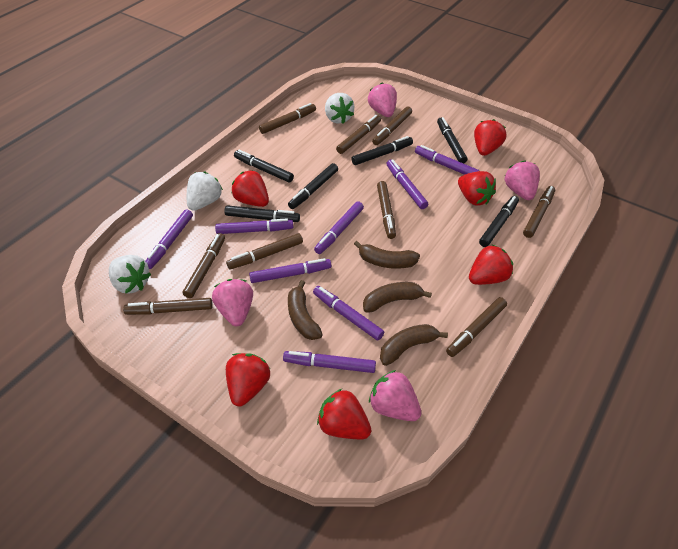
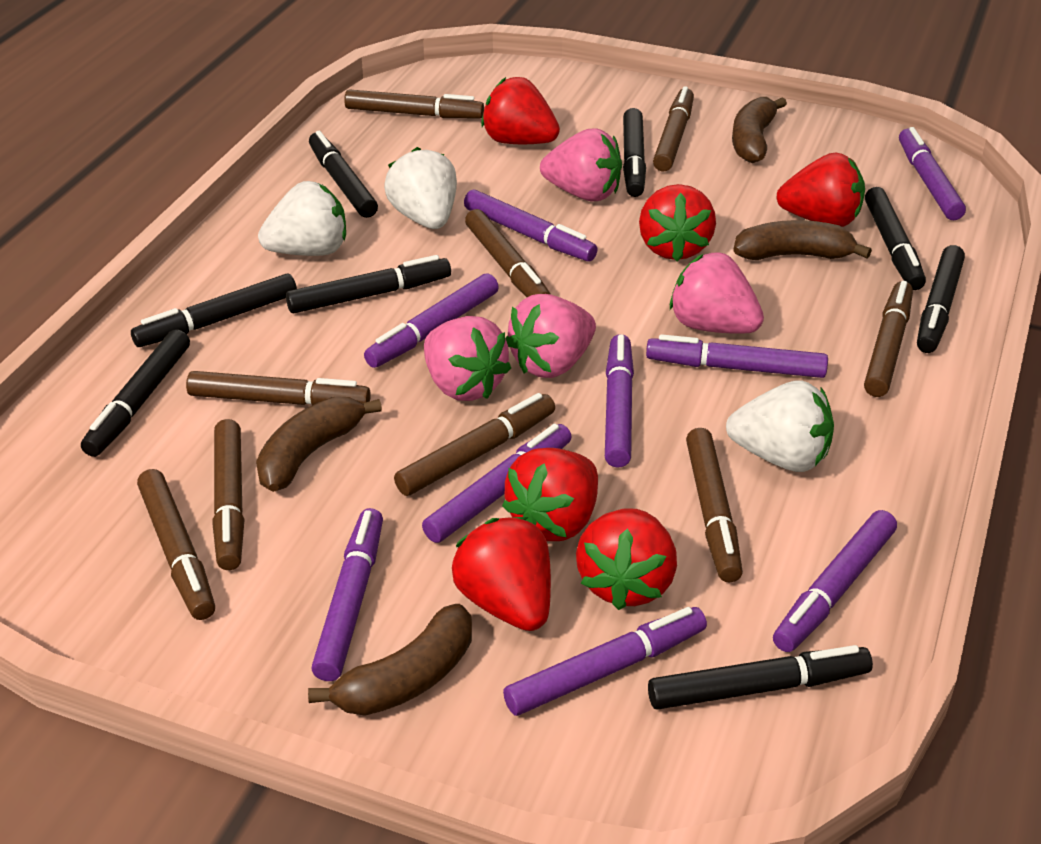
black marker: 6 -> 8
purple marker: 8 -> 9

